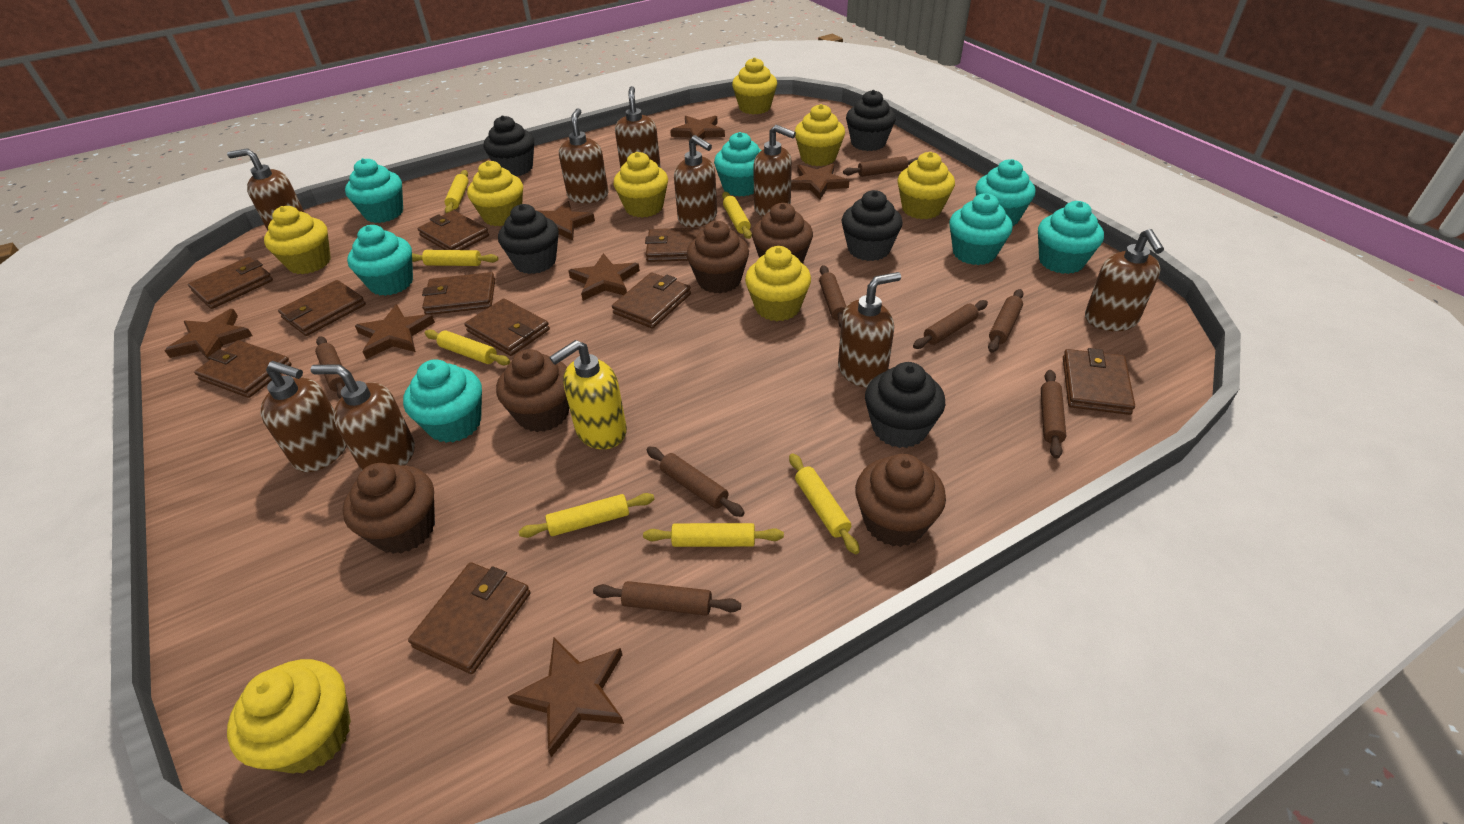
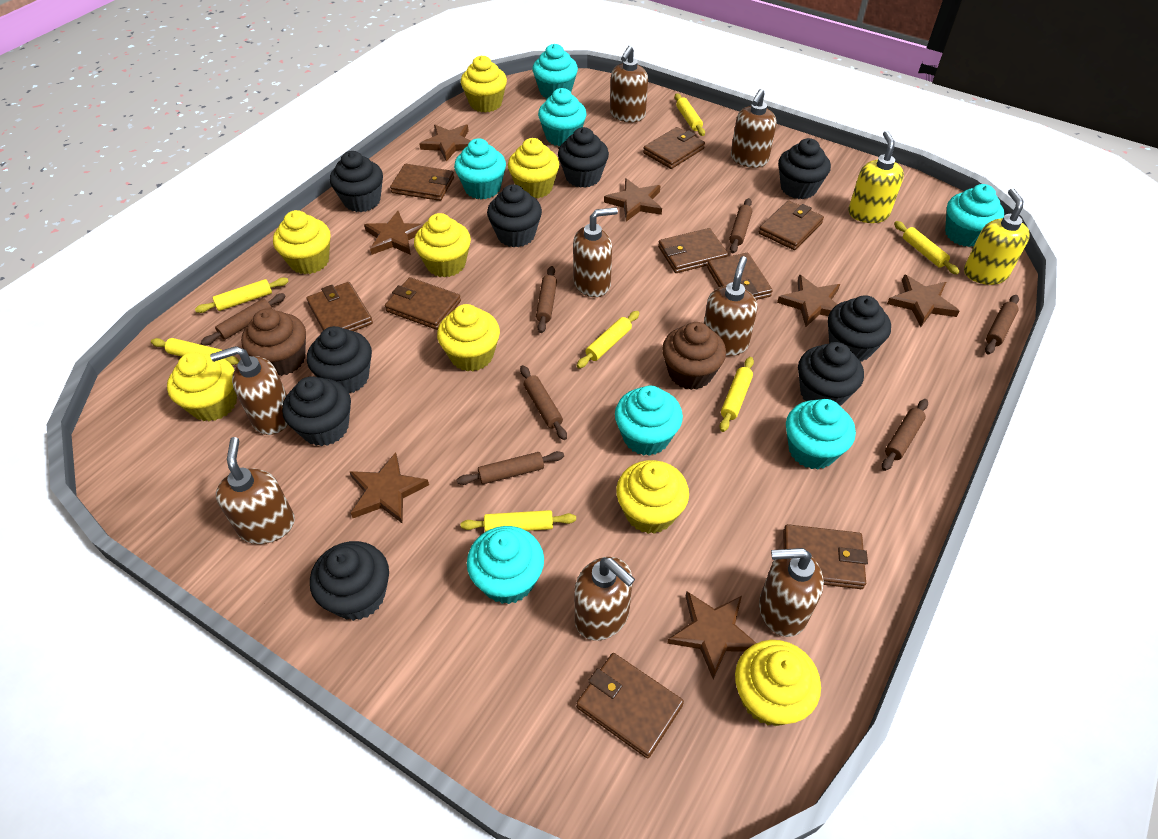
black cupcake: 5 -> 9
brown cupcake: 5 -> 2
brown rolling pin: 8 -> 7
brown soap dispenser: 9 -> 8
brown wallet: 10 -> 9
yellow soap dispenser: 1 -> 2

